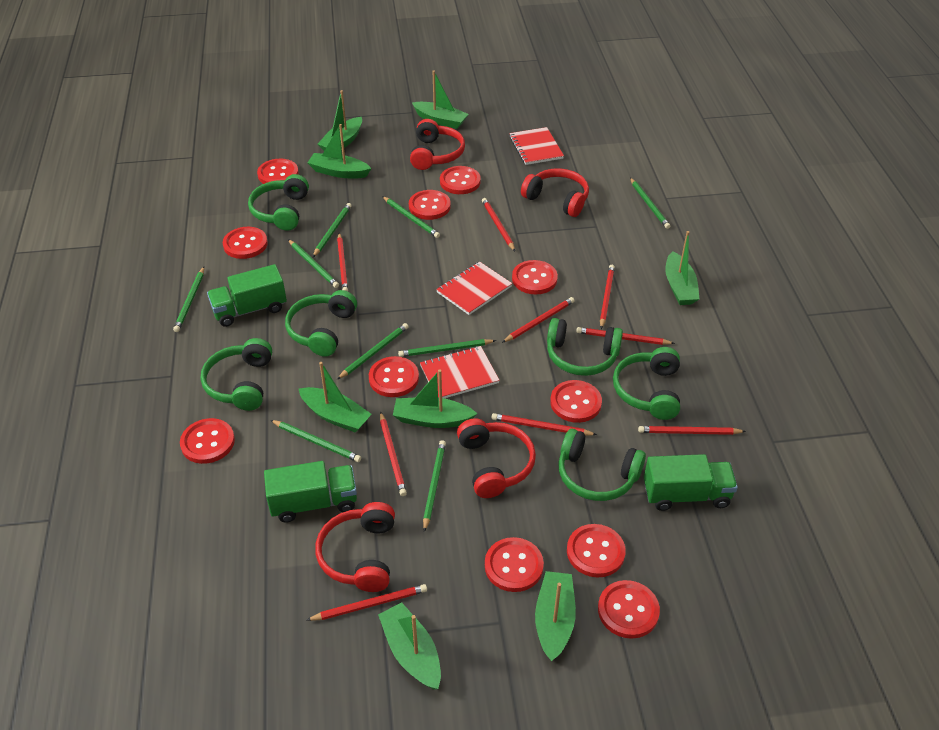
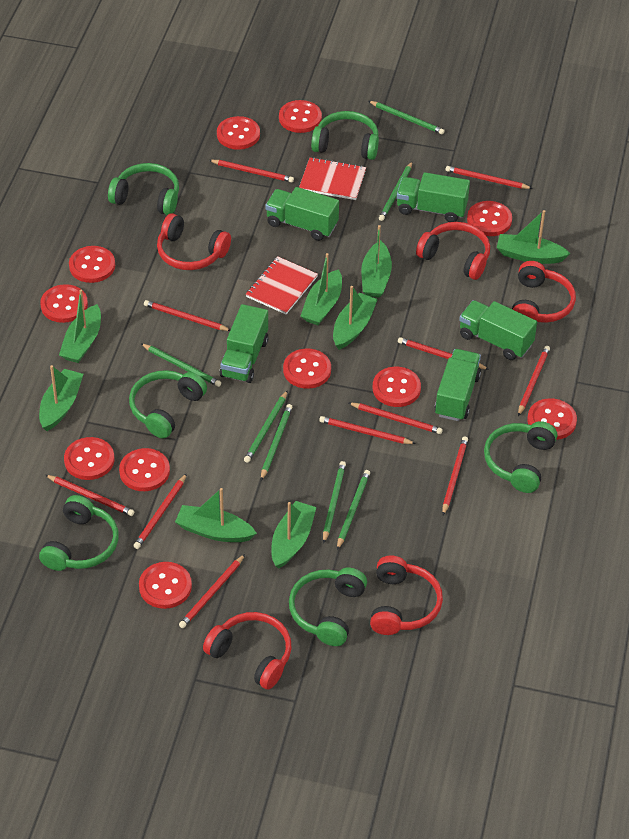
green pencil: 9 -> 7
green truck: 3 -> 5
red headphones: 4 -> 5
red notebook: 3 -> 2
red pencil: 9 -> 11

